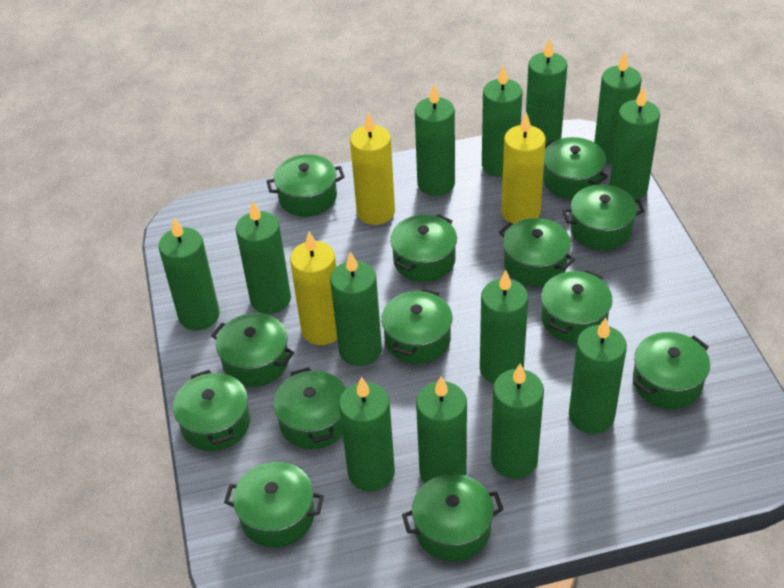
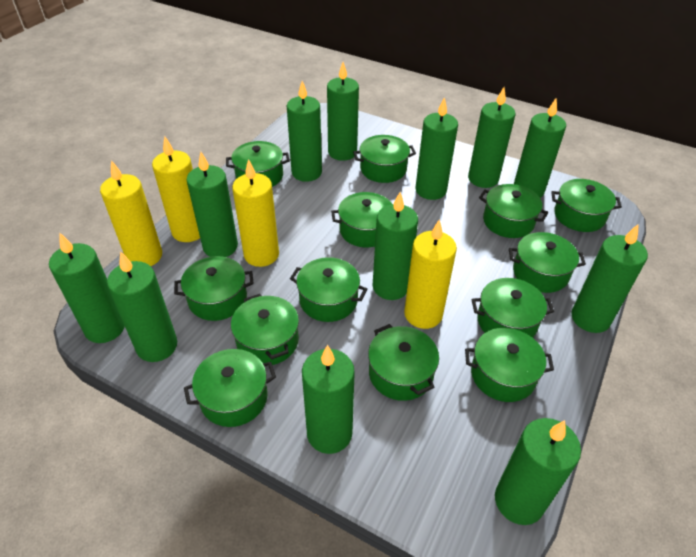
green candle: 13 -> 12
yellow candle: 3 -> 4

